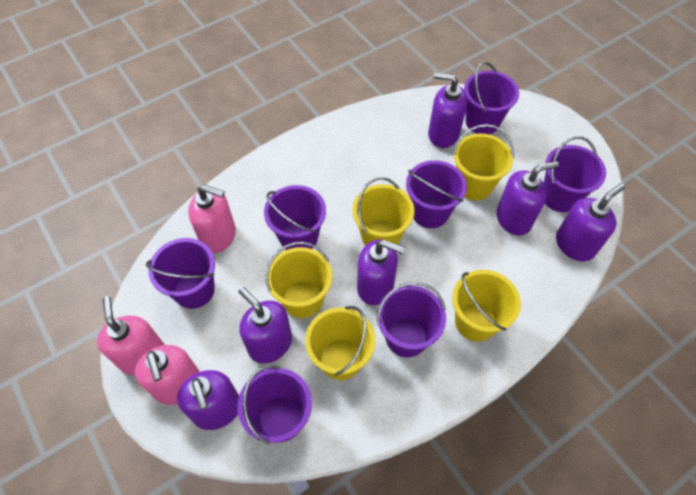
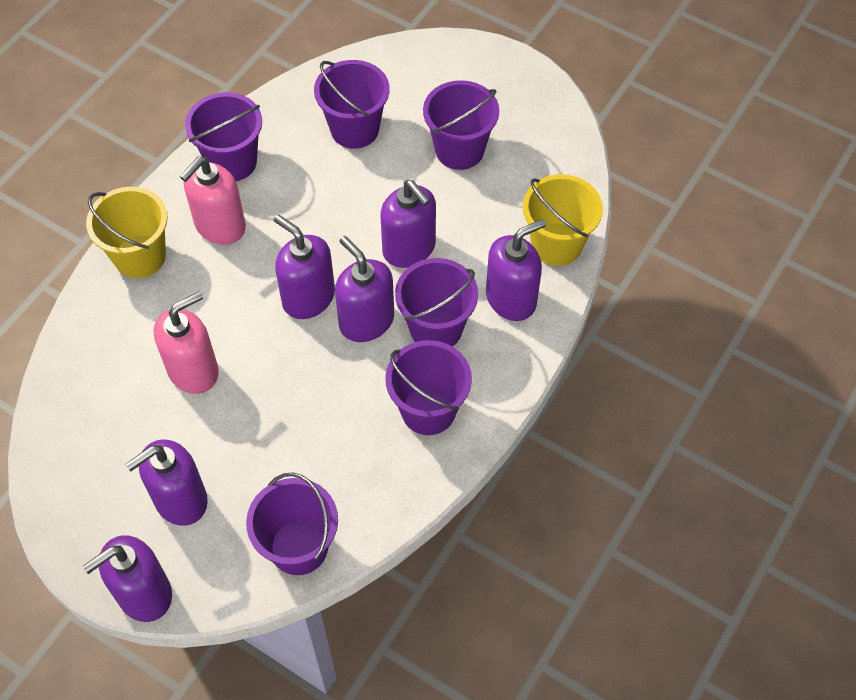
pink soap dispenser: 3 -> 2
purple bucket: 7 -> 6
yellow bucket: 5 -> 2

